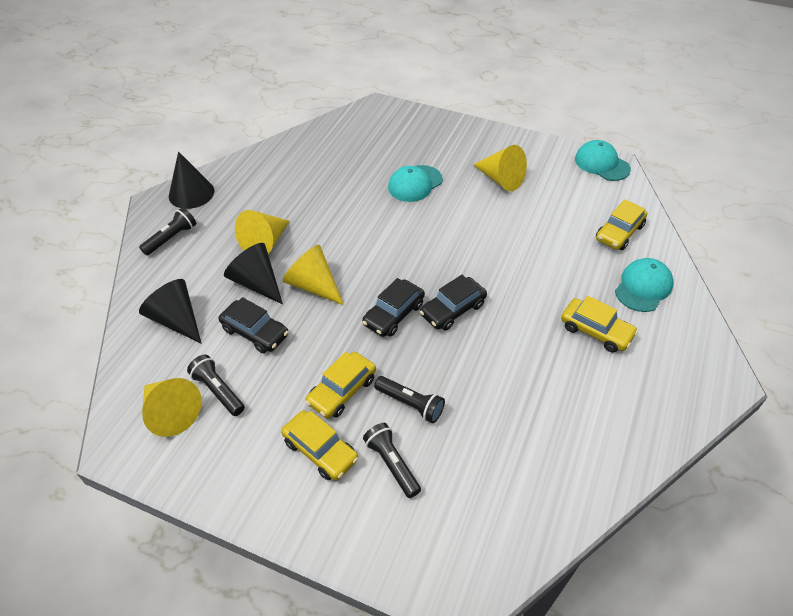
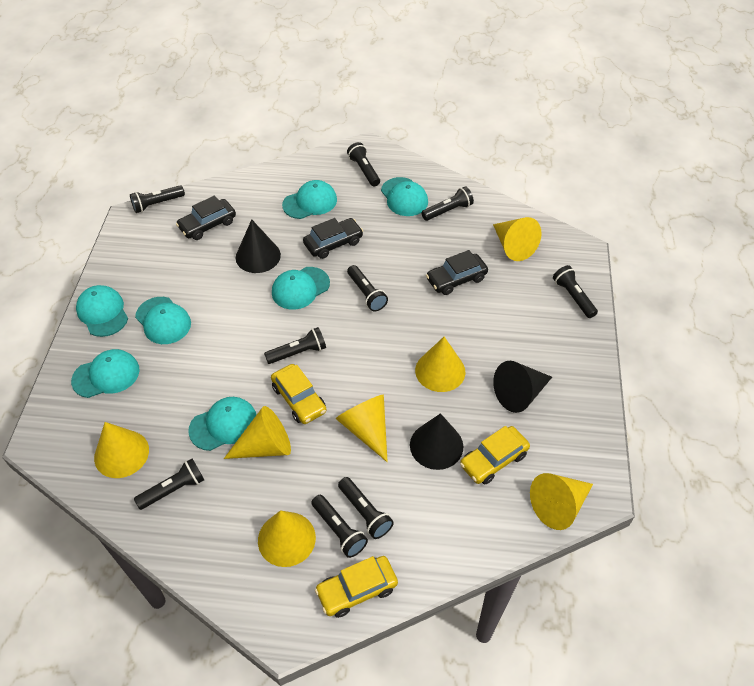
black flashlight: 4 -> 9
turquoise cap: 3 -> 7
yellow car: 4 -> 3
yellow cone: 4 -> 7

